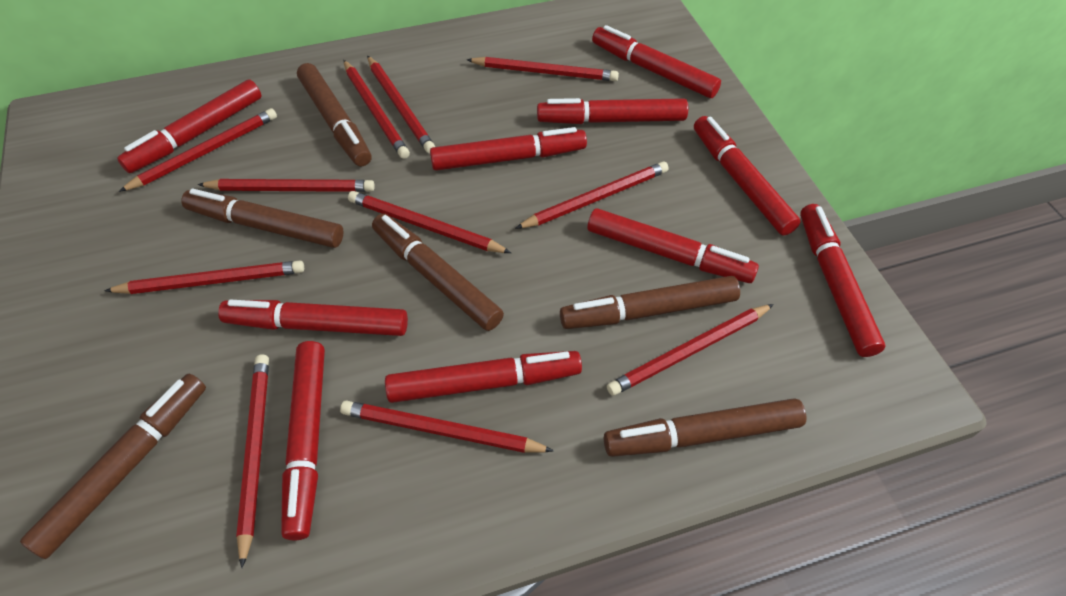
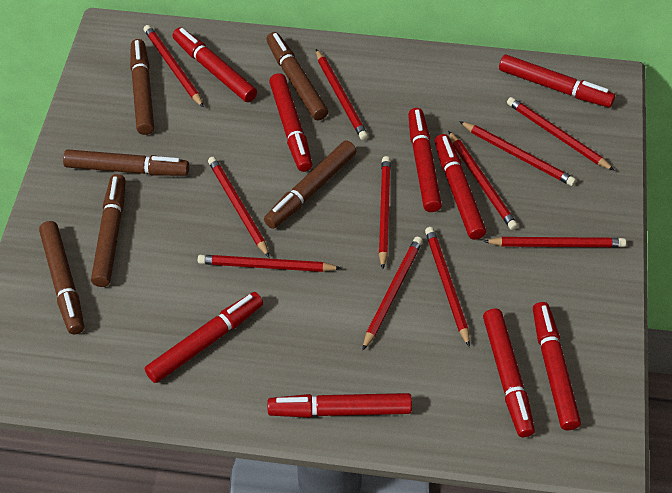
red marker: 10 -> 9

